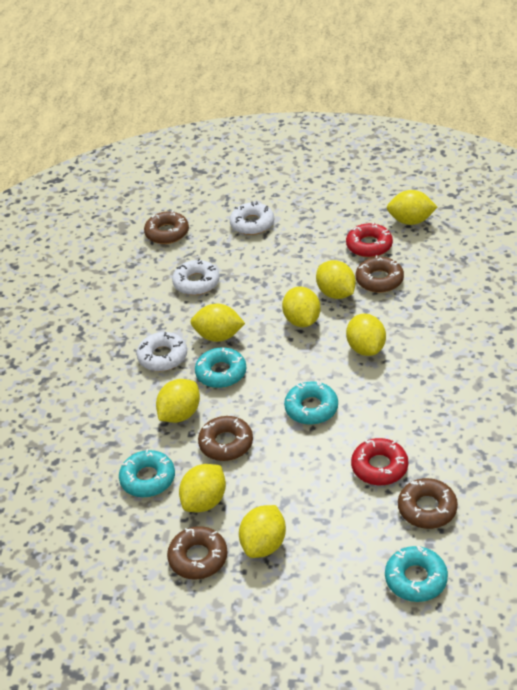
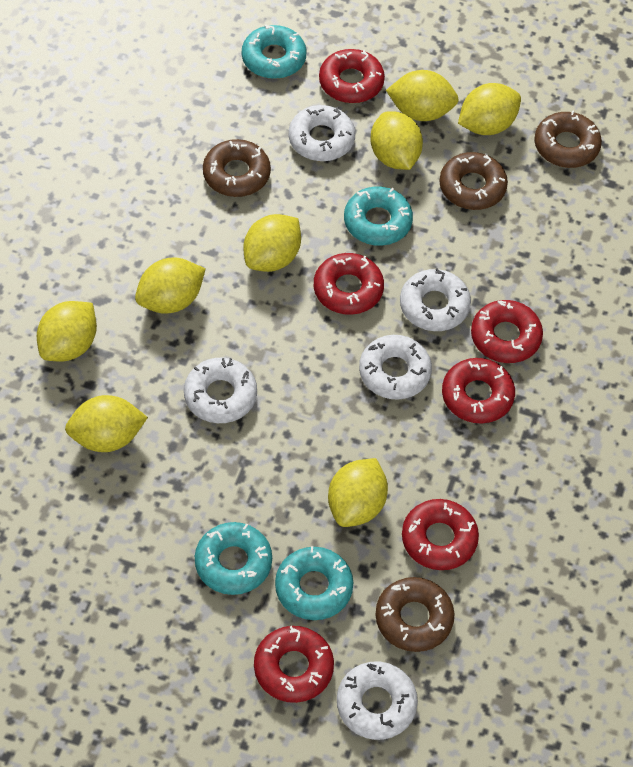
brown donut: 5 -> 4
red donut: 2 -> 6
white donut: 3 -> 5

